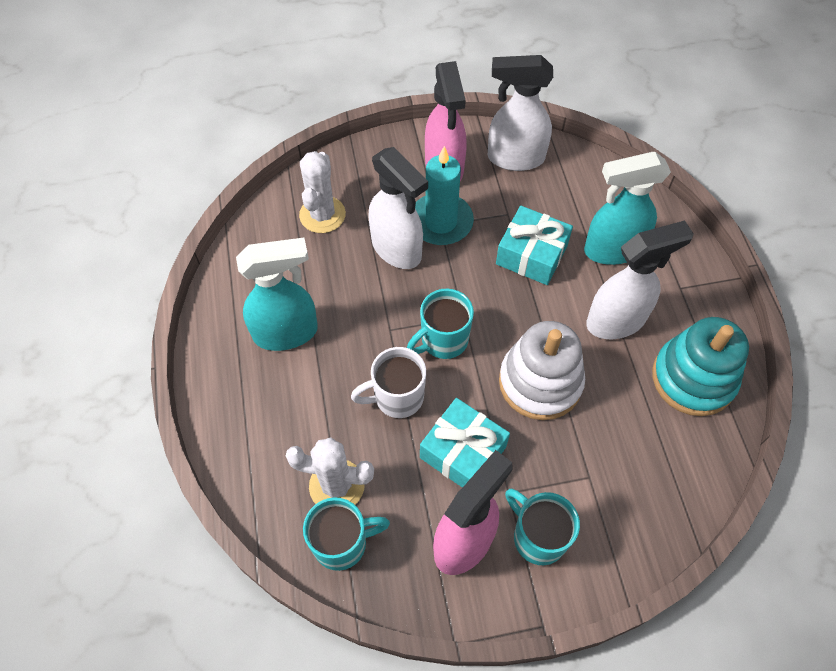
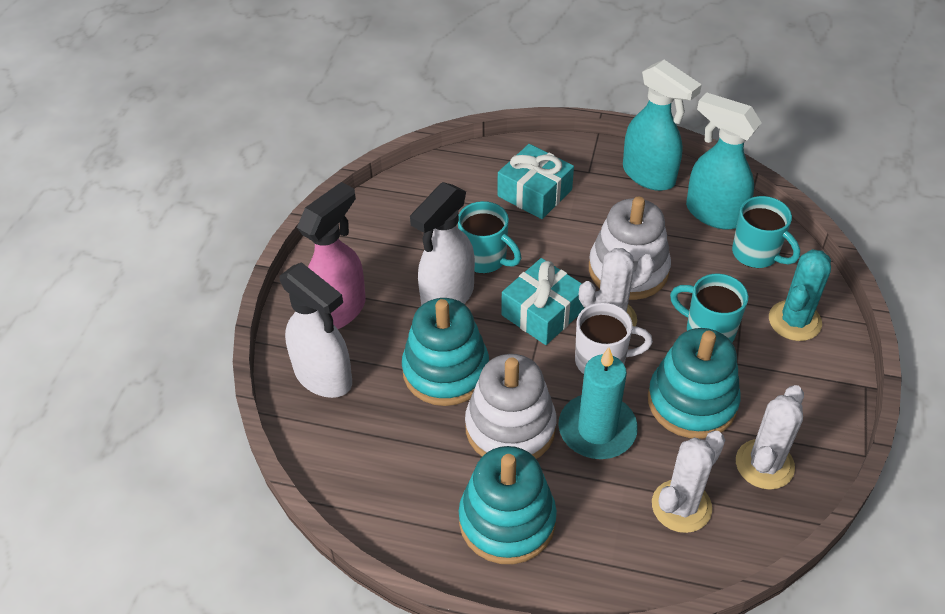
pink spray bottle: 2 -> 1
turquoise cactus: 0 -> 1
turquoise stacking toy: 1 -> 3
white cactus: 2 -> 3
white spray bottle: 3 -> 2
white stacking toy: 1 -> 2

